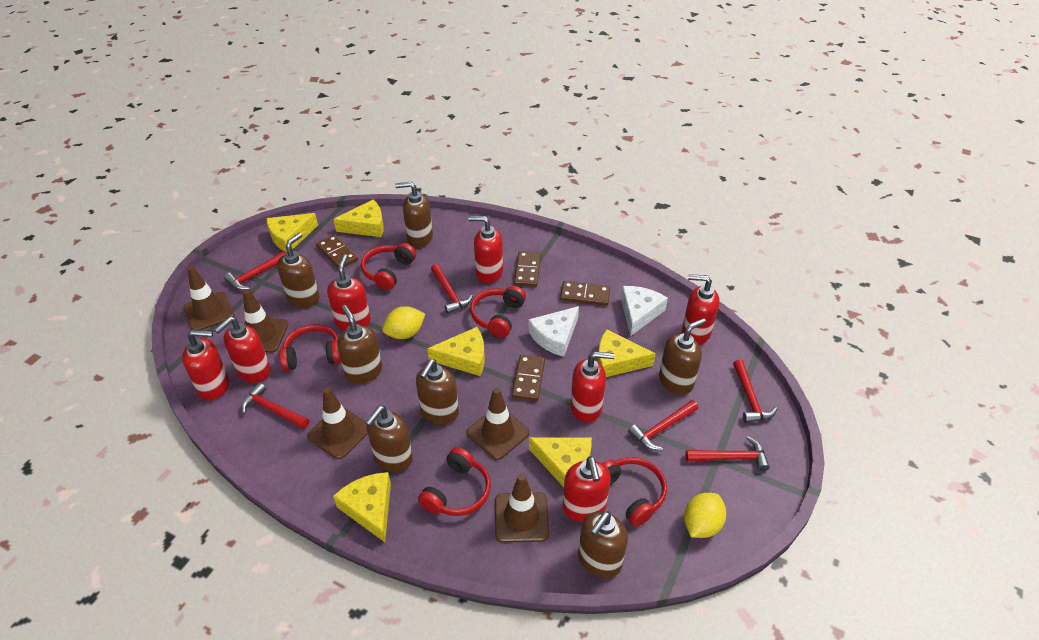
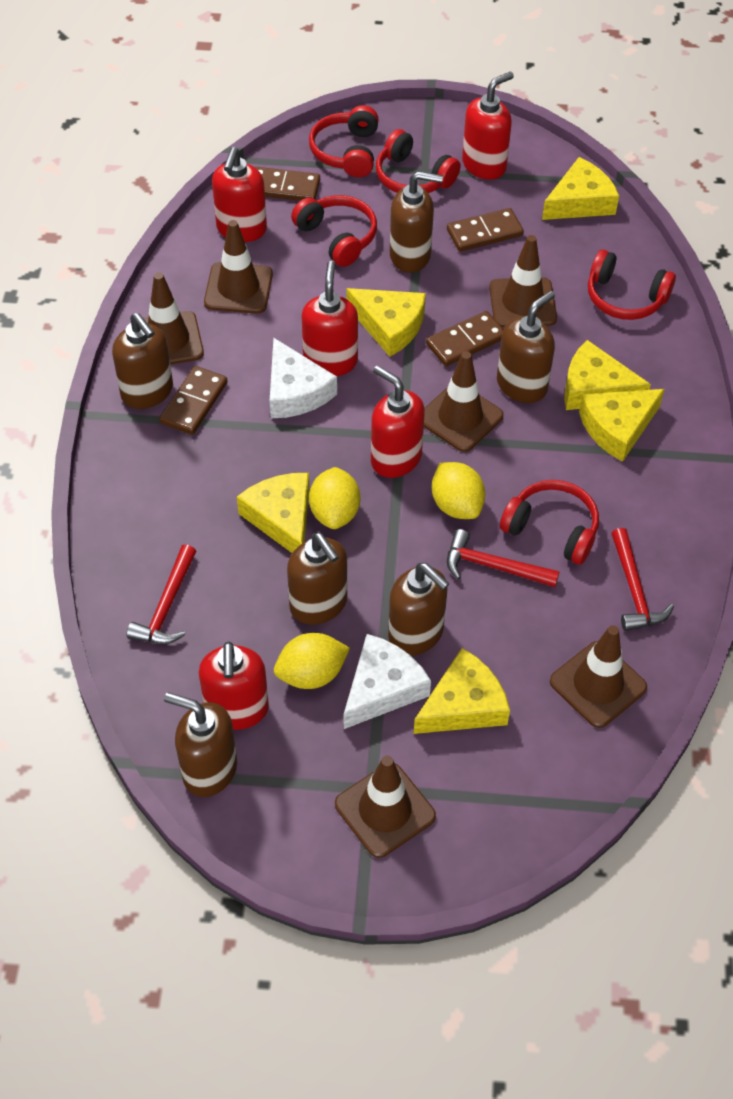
brown soap dispenser: 7 -> 6
brown traffic cone: 5 -> 6
red hammer: 6 -> 3
red soap dispenser: 7 -> 5
yellow lemon: 2 -> 3

